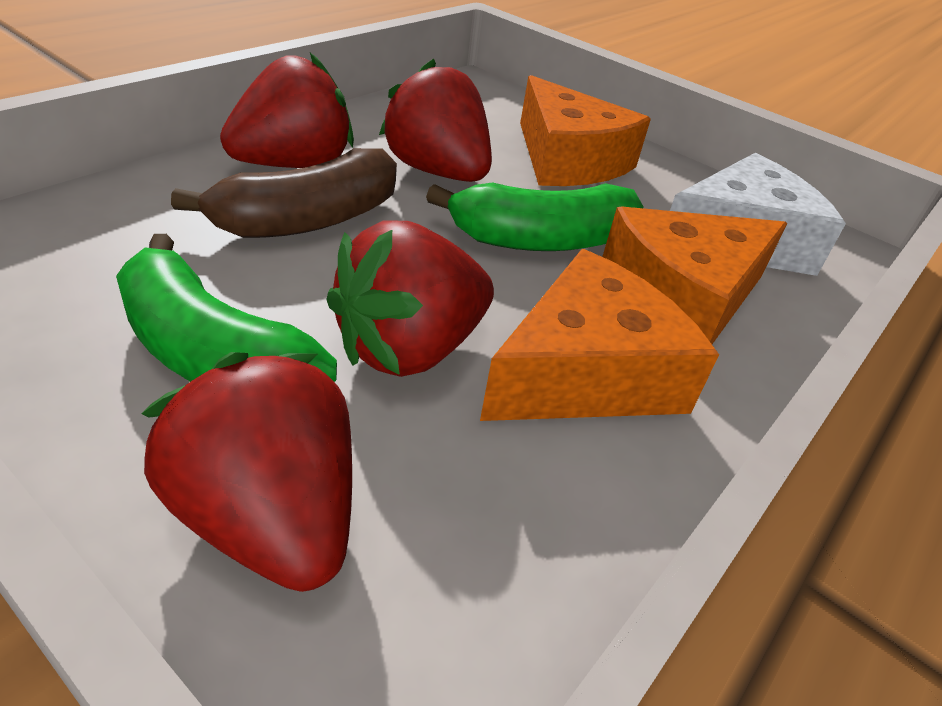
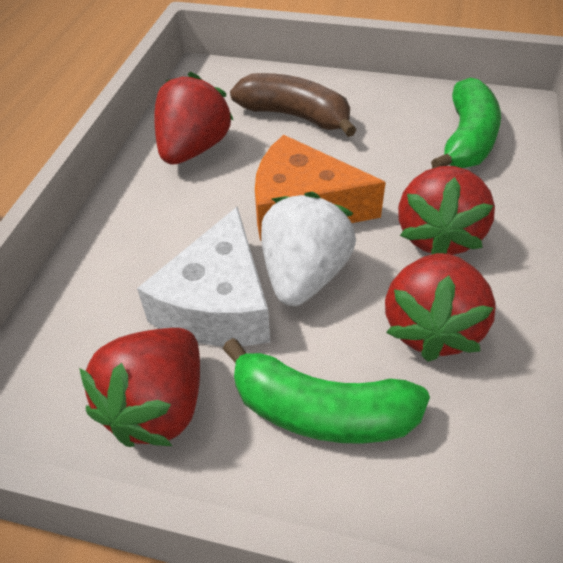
orange cheese: 3 -> 1
white strawberry: 0 -> 1

